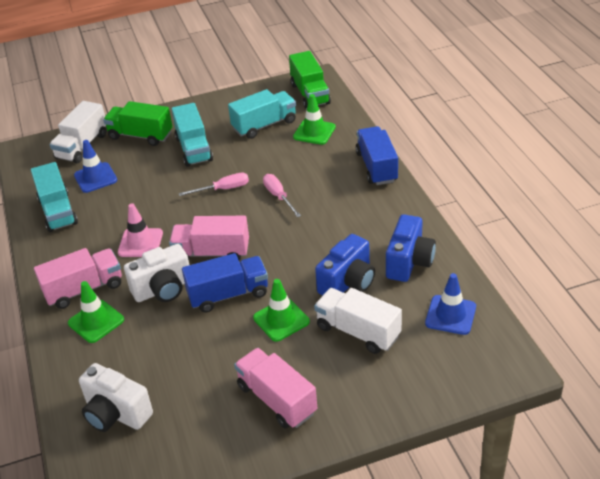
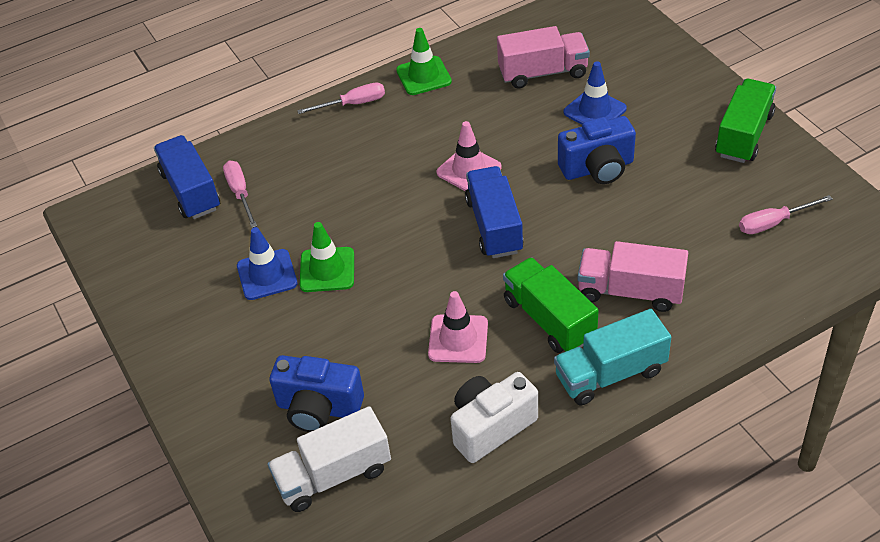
green traffic cone: 3 -> 2
pink screwdriver: 2 -> 3
pink traffic cone: 1 -> 2
pink truck: 3 -> 2
turquoise truck: 3 -> 1
white camera: 2 -> 1
white truck: 2 -> 1

